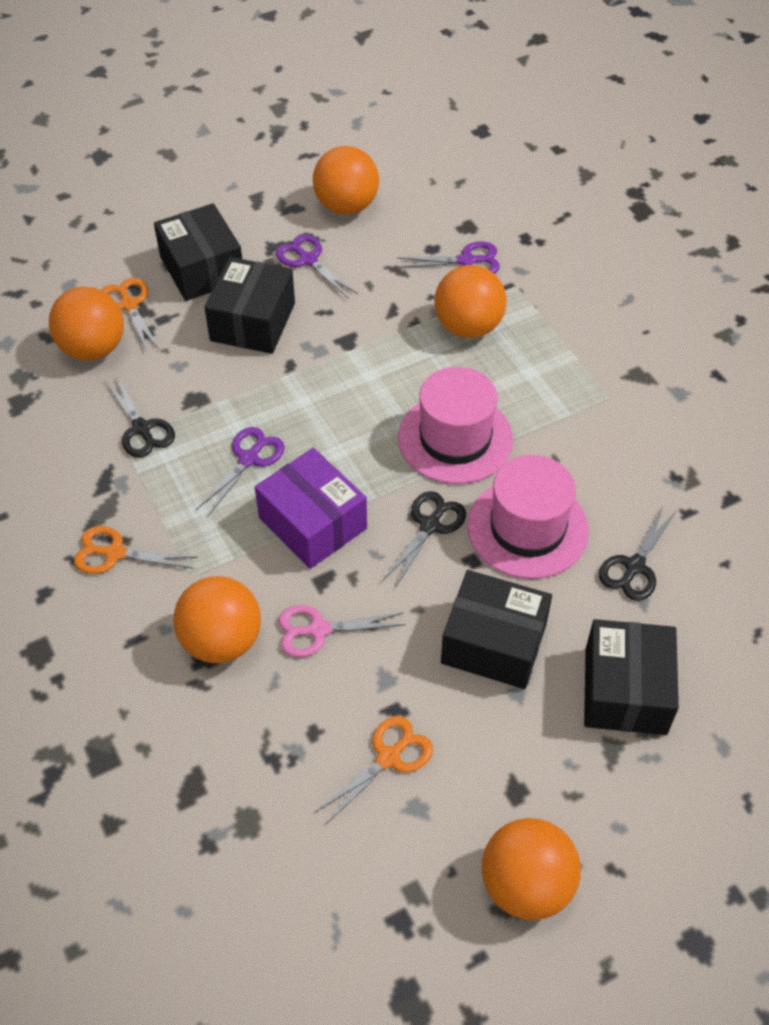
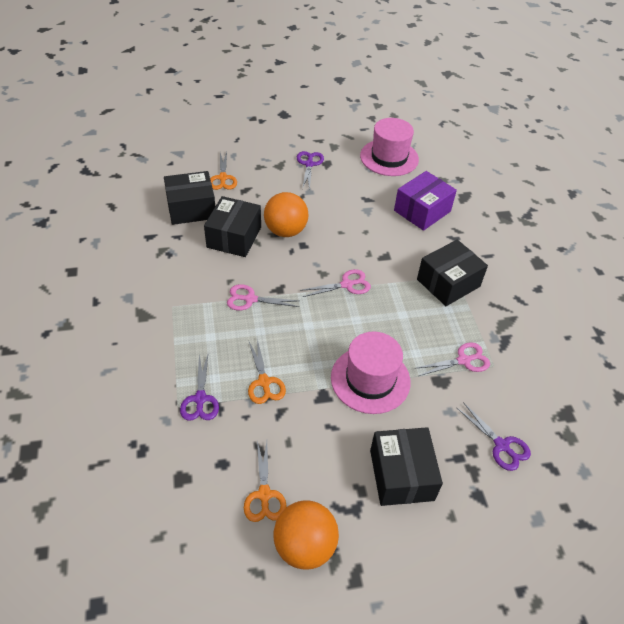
black scissors: 3 -> 0
orange ball: 5 -> 2
pink scissors: 1 -> 3

